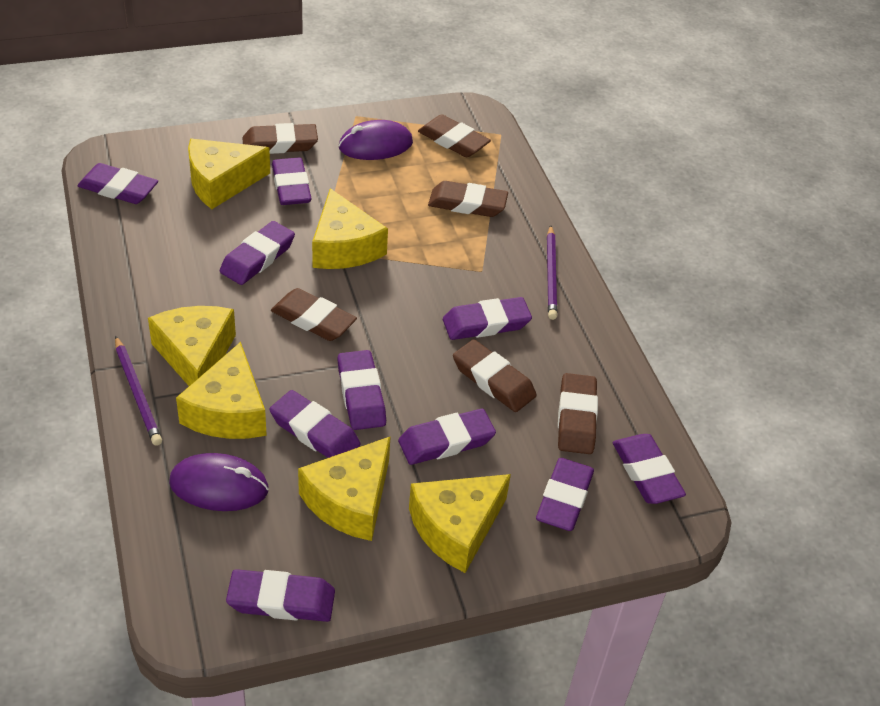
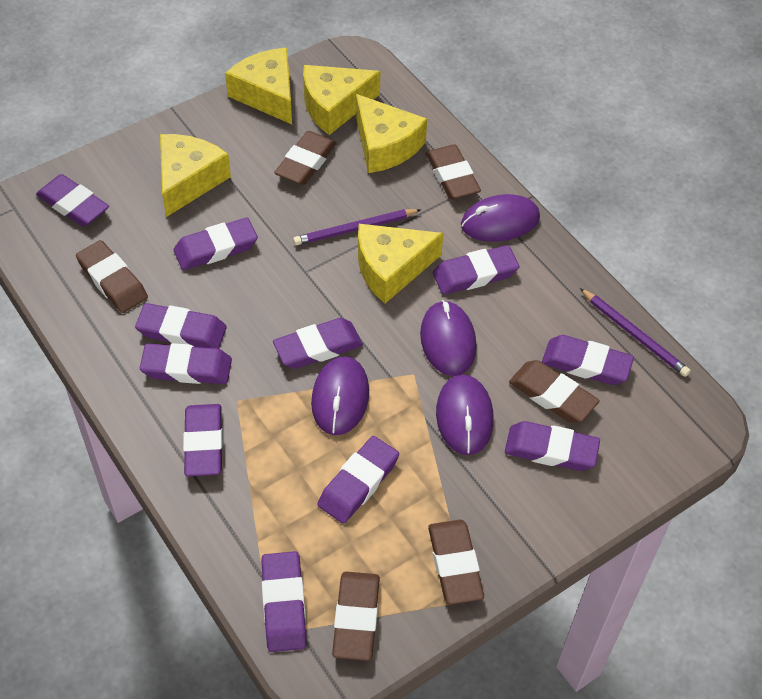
purple eraser: 10 -> 11
purple mouse: 2 -> 4
yellow cheese: 6 -> 5

